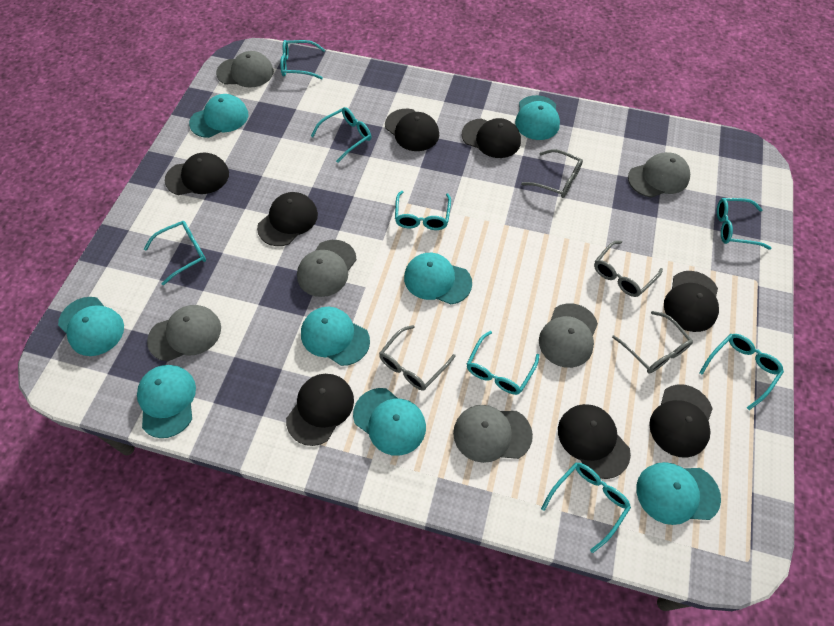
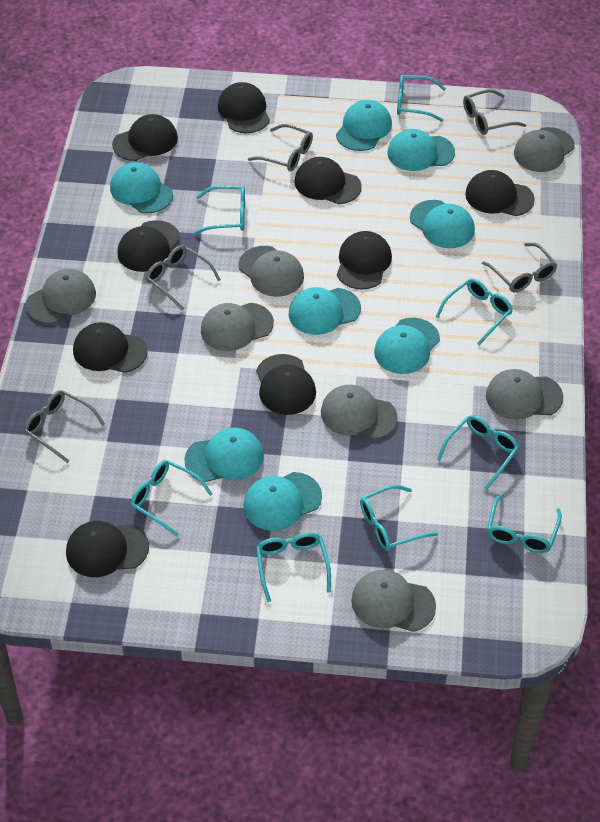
black cap: 8 -> 9
grey cap: 6 -> 7
grey glasses: 4 -> 5

